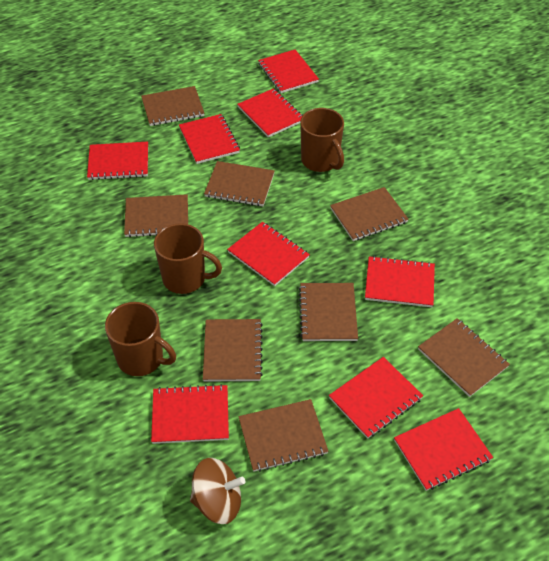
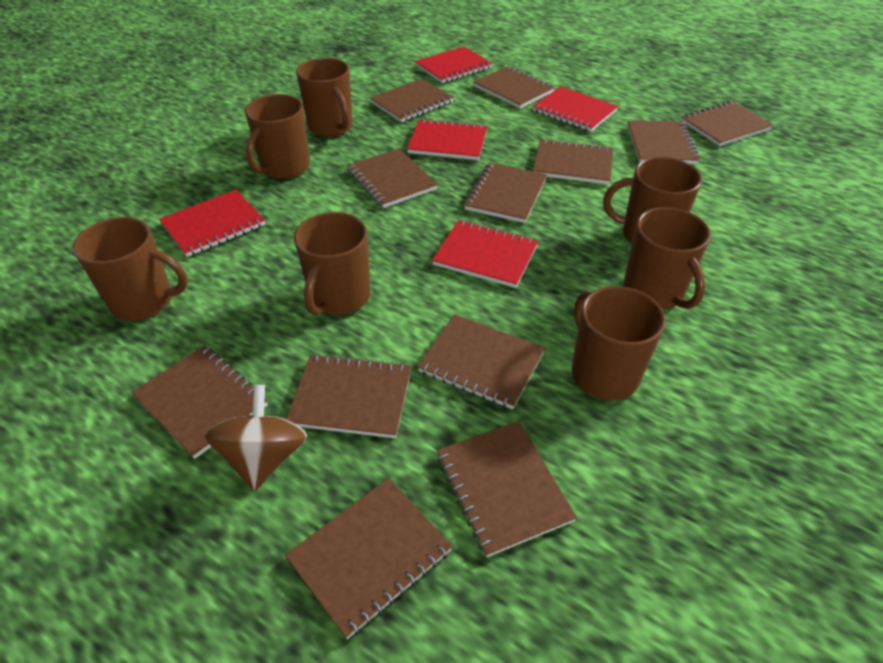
brown mug: 3 -> 7
brown notebook: 8 -> 12
red notebook: 9 -> 5

